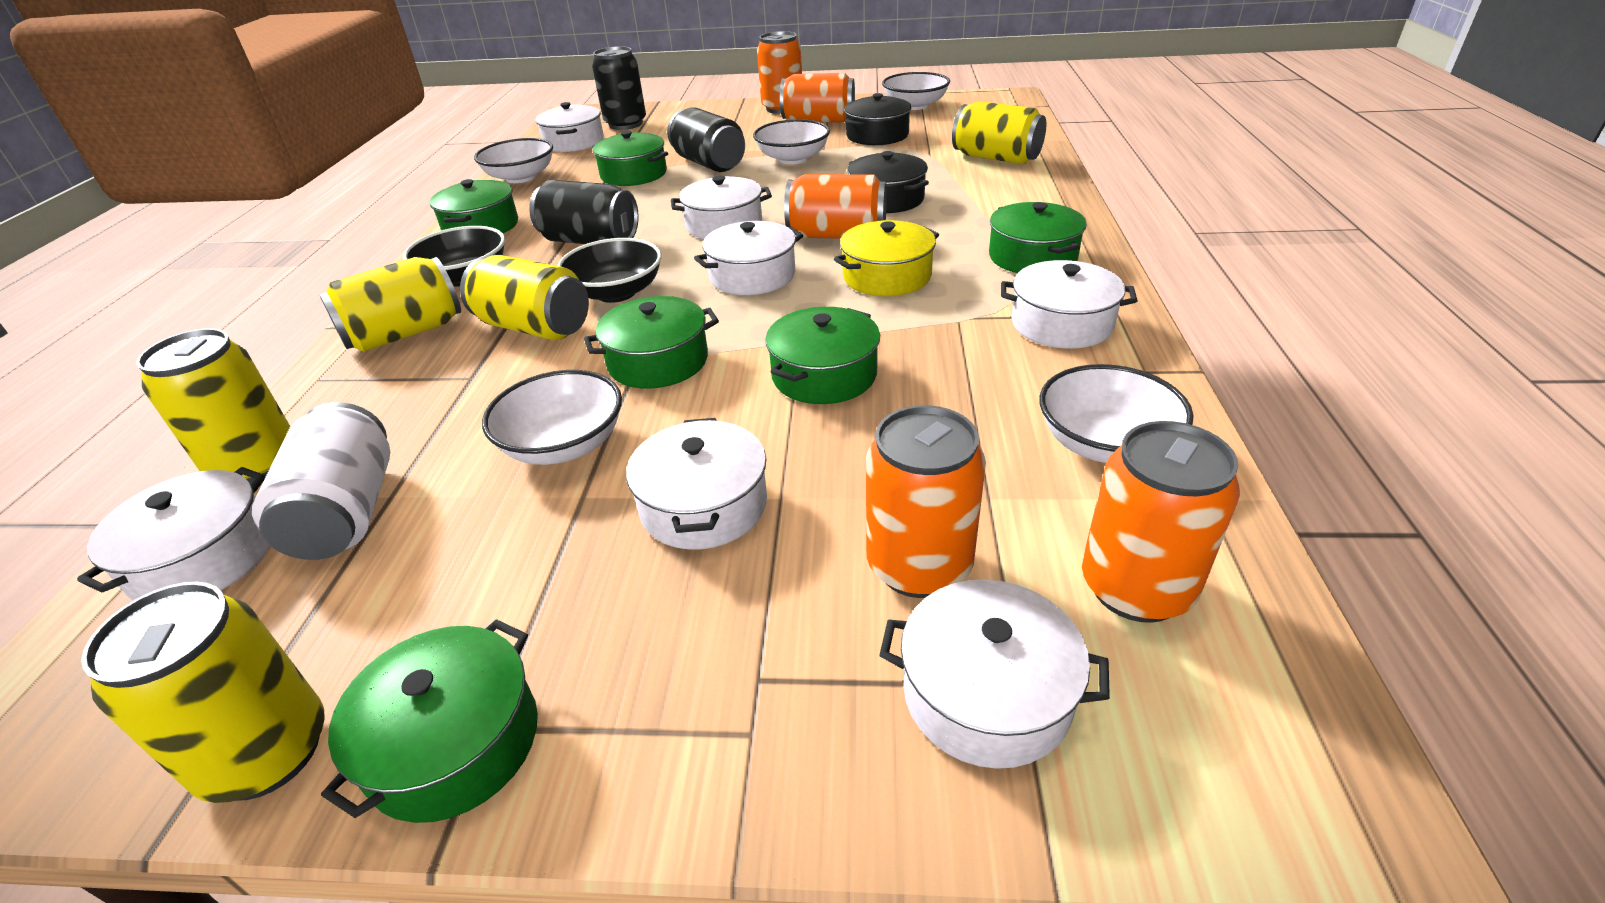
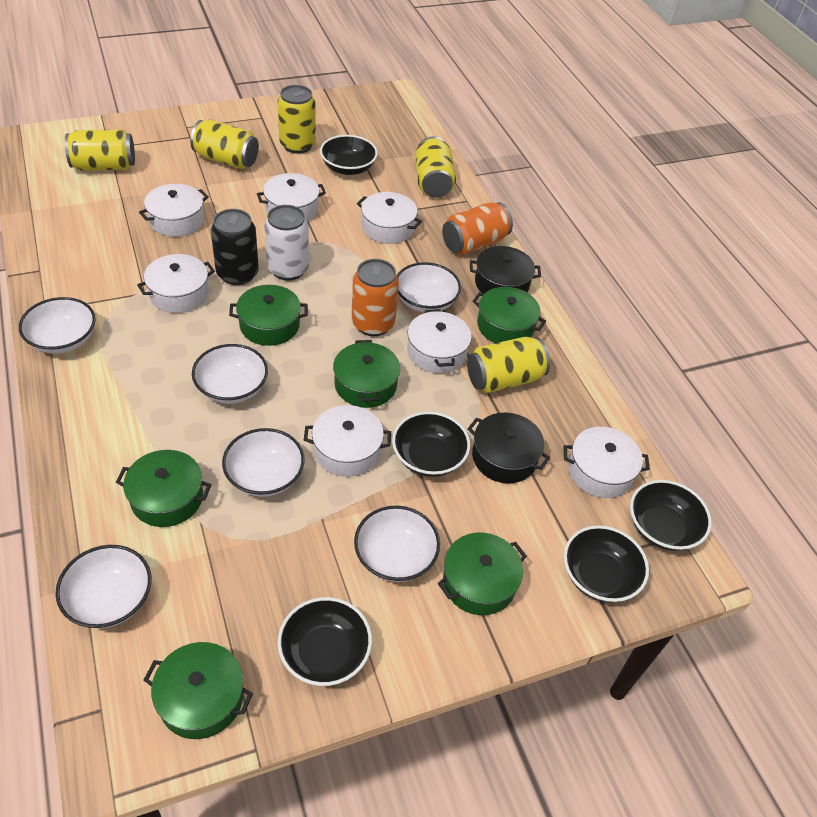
black bowl: 2 -> 5
black can: 3 -> 1
orange can: 5 -> 2
white bowl: 5 -> 6
yellow pot: 1 -> 0

